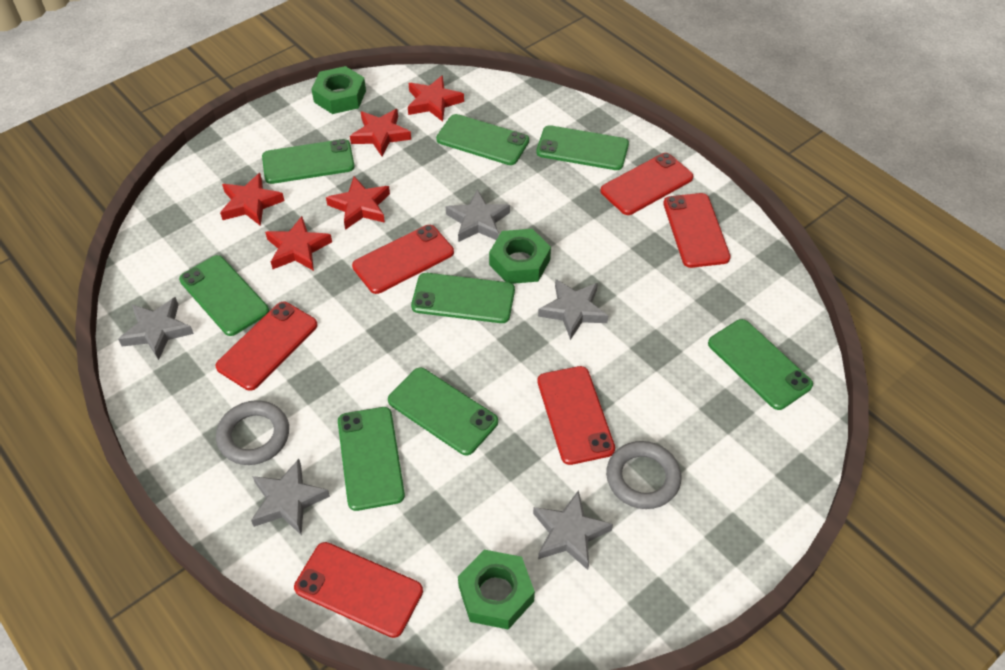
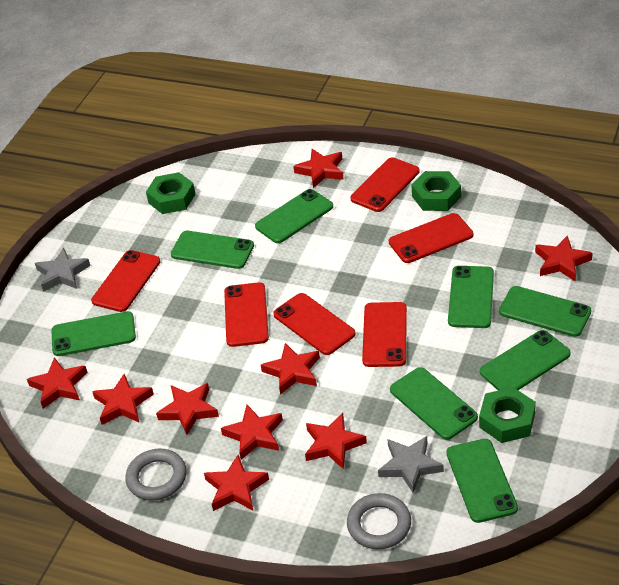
grey star: 5 -> 2
red star: 5 -> 9

